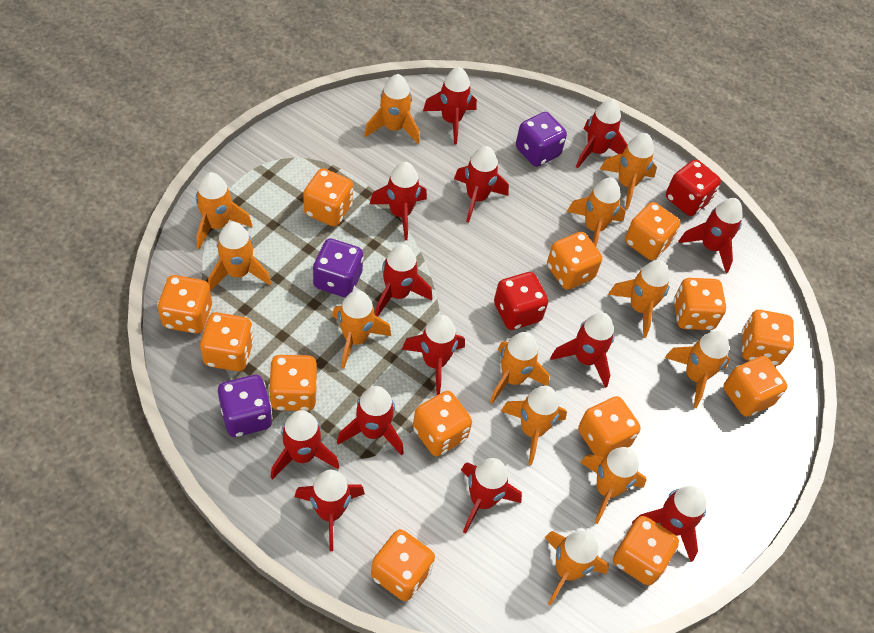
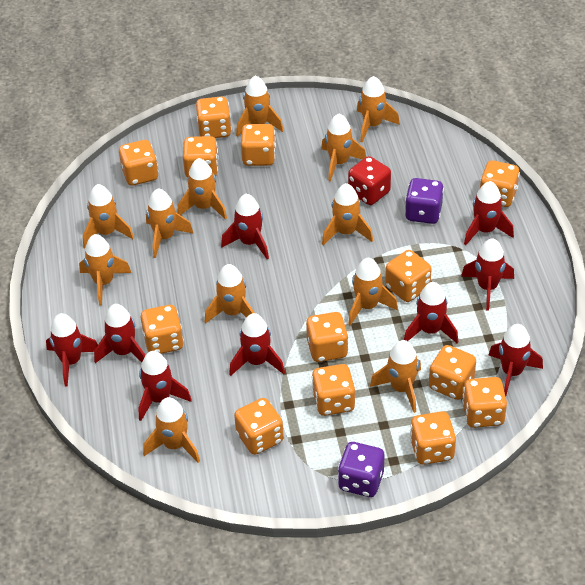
purple dice: 3 -> 2
red dice: 2 -> 1
red rocket: 13 -> 9

